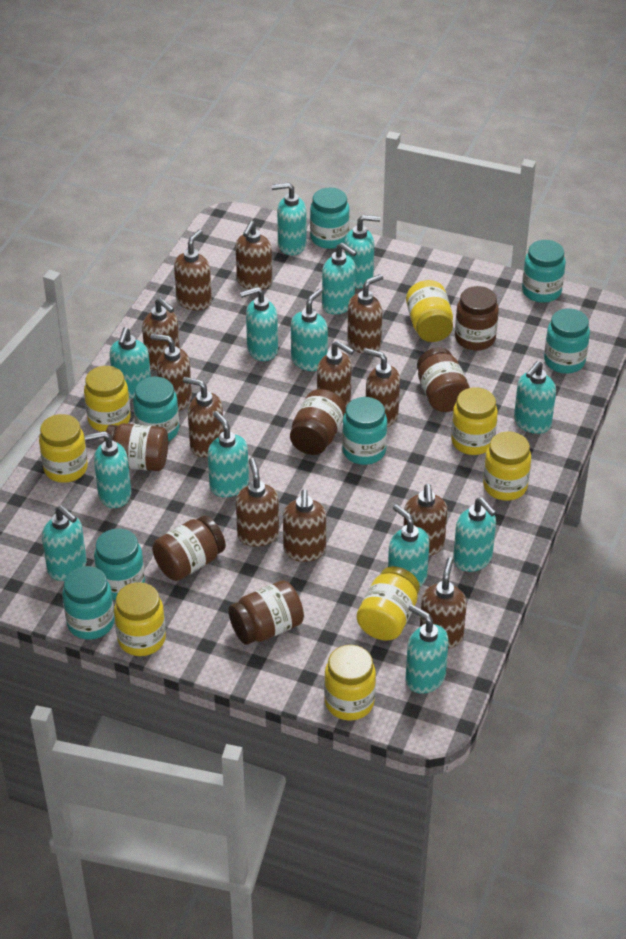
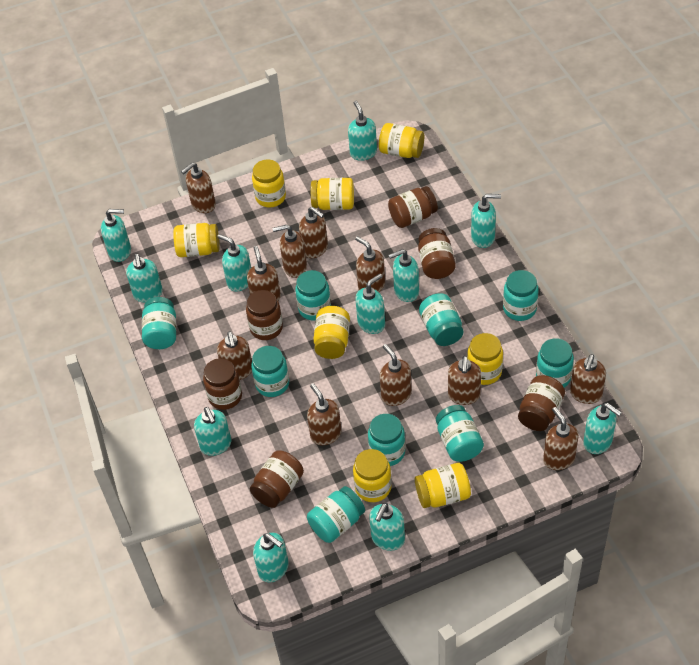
brown soap dispenser: 12 -> 11
turquoise jar: 7 -> 9
turquoise soap dispenser: 13 -> 11

